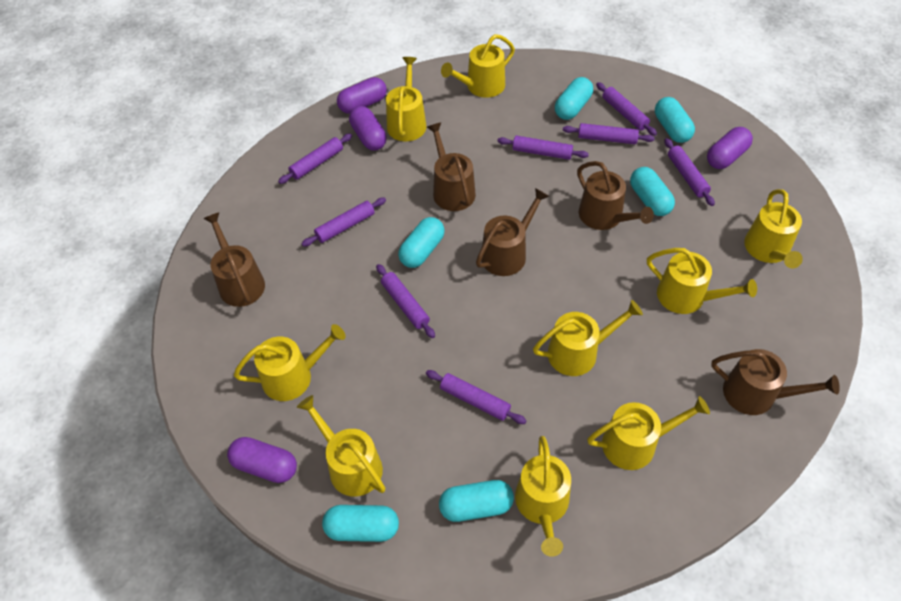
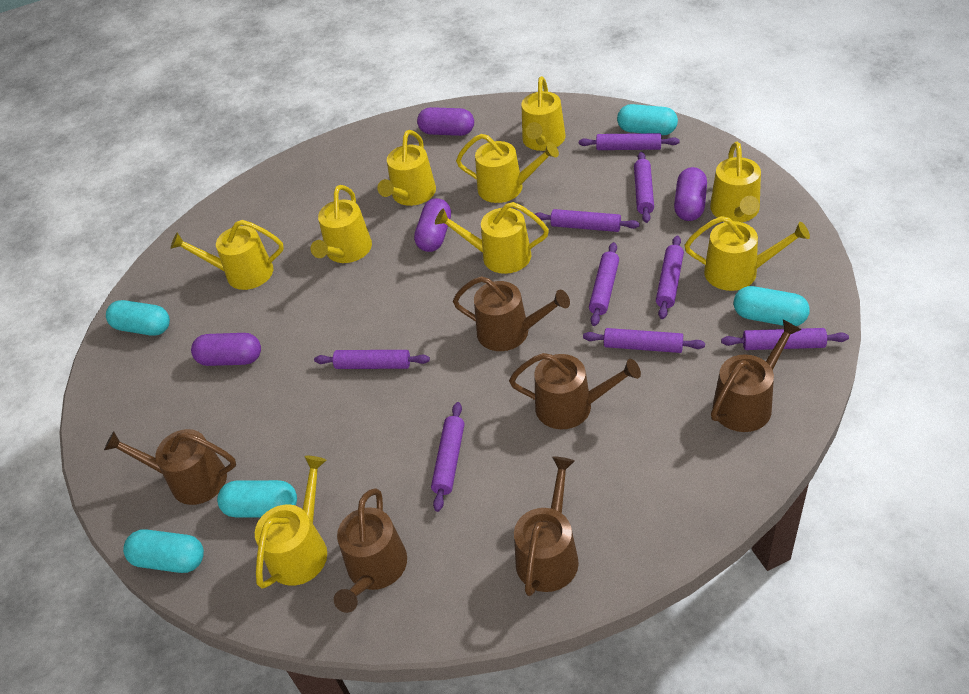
brown watering can: 5 -> 6
purple rolling pin: 8 -> 9
turquoise capsule: 6 -> 5

